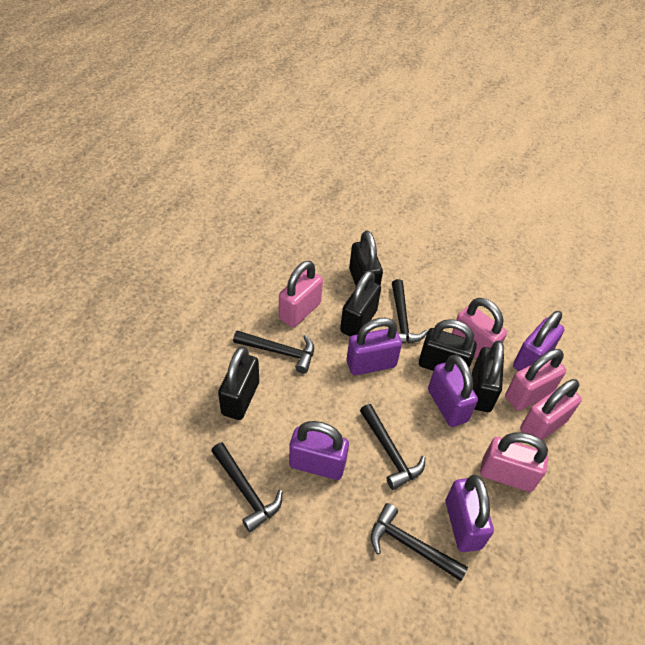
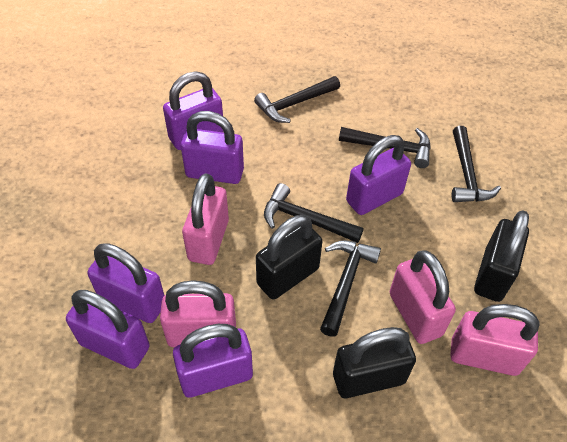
black padlock: 5 -> 3
pink padlock: 5 -> 4
purple padlock: 5 -> 6

